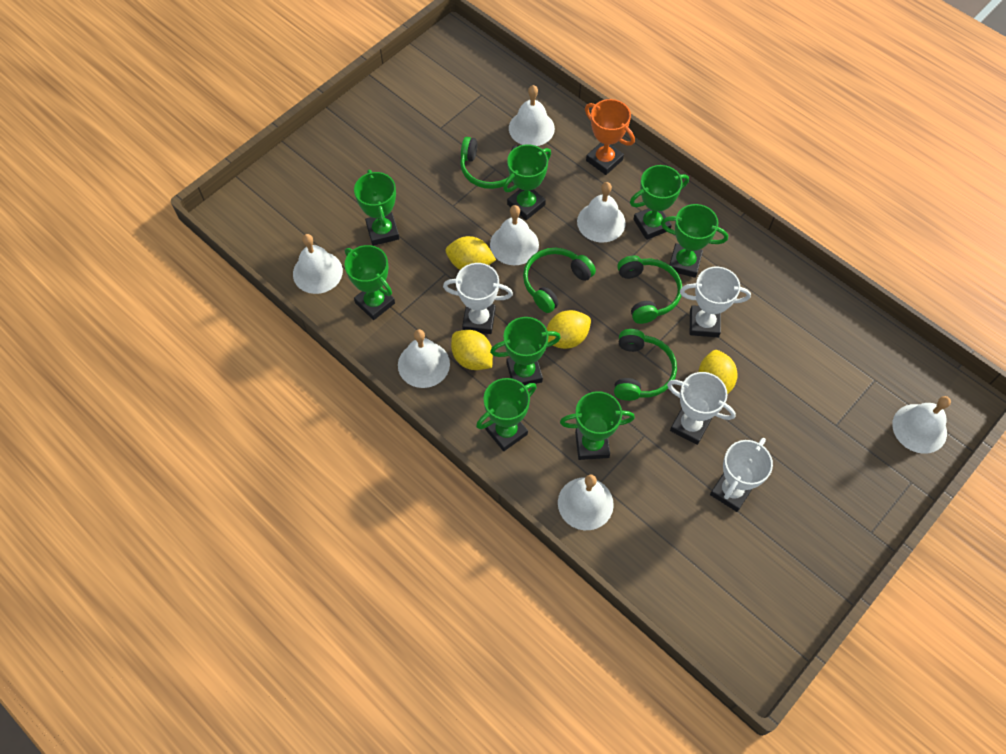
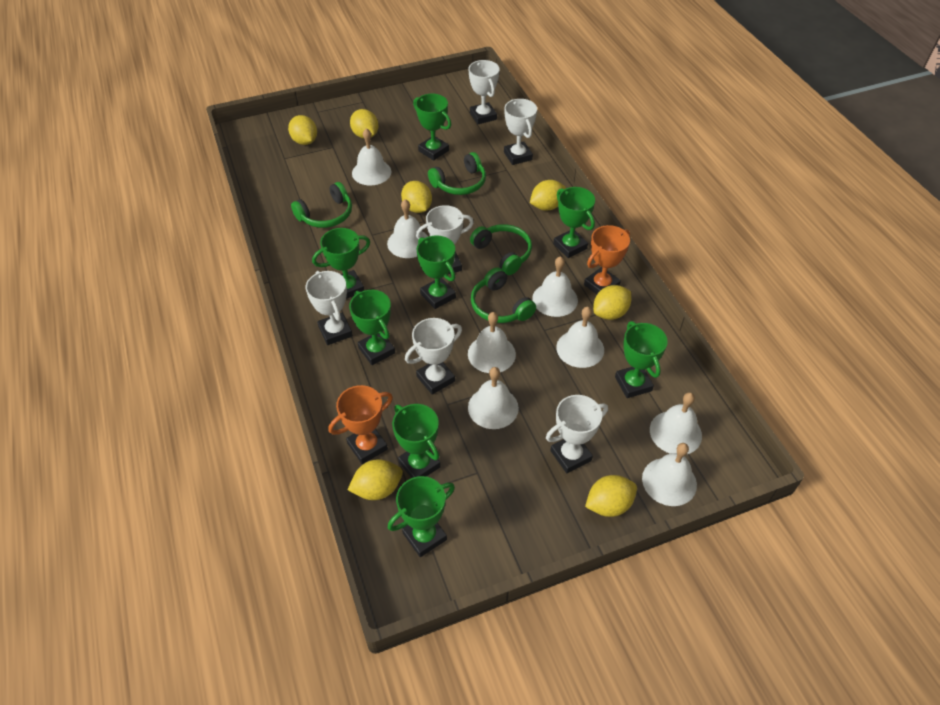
orange trophy: 1 -> 2
white bell: 7 -> 8
white trophy: 4 -> 6
yellow lemon: 4 -> 7

